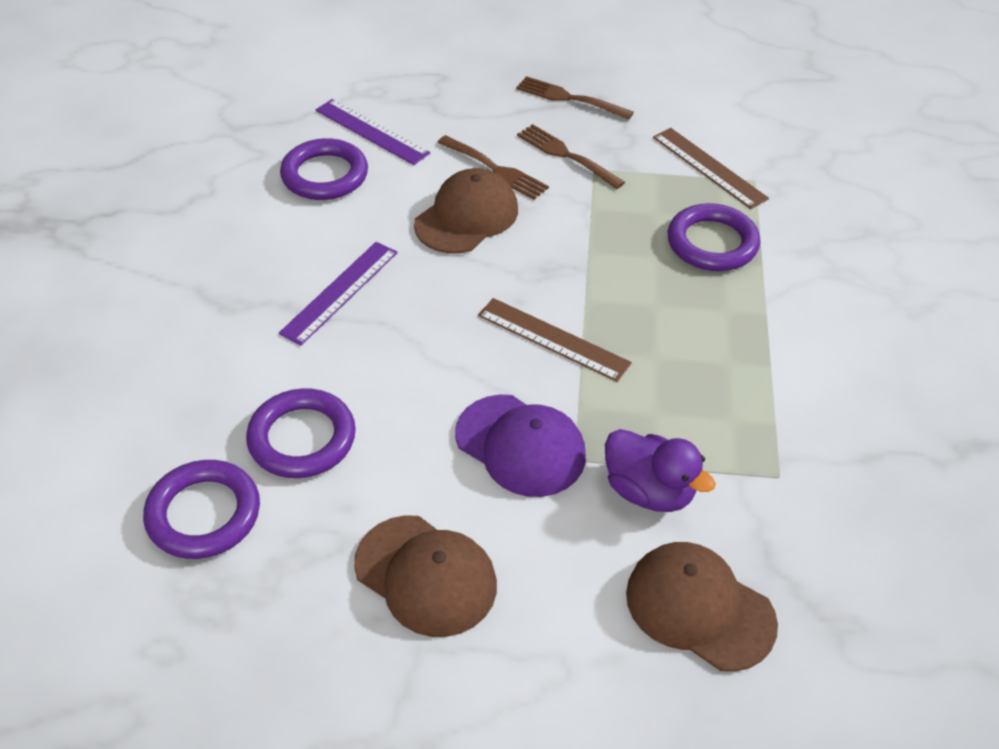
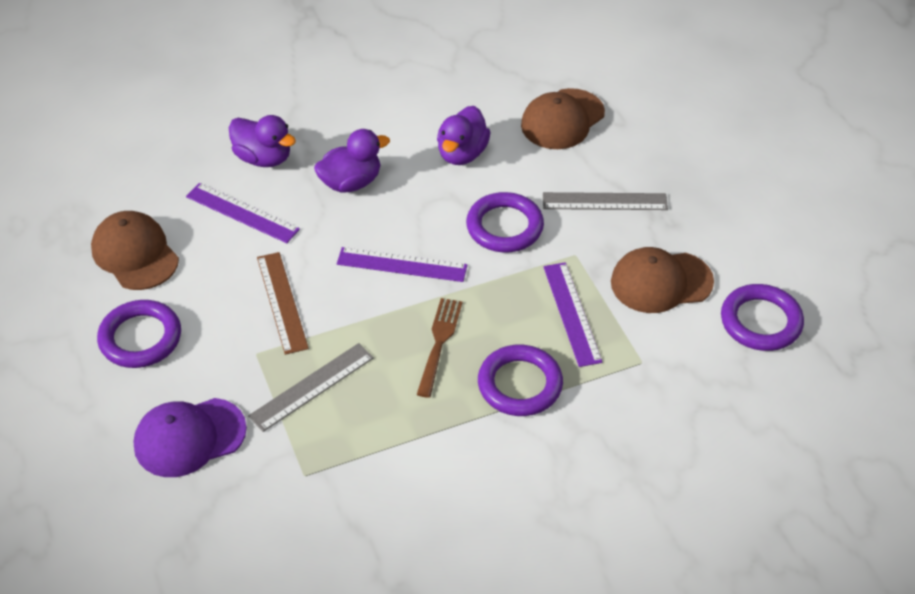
brown fork: 3 -> 1
brown ruler: 2 -> 1
grey ruler: 0 -> 2
purple duck: 1 -> 3
purple ruler: 2 -> 3

